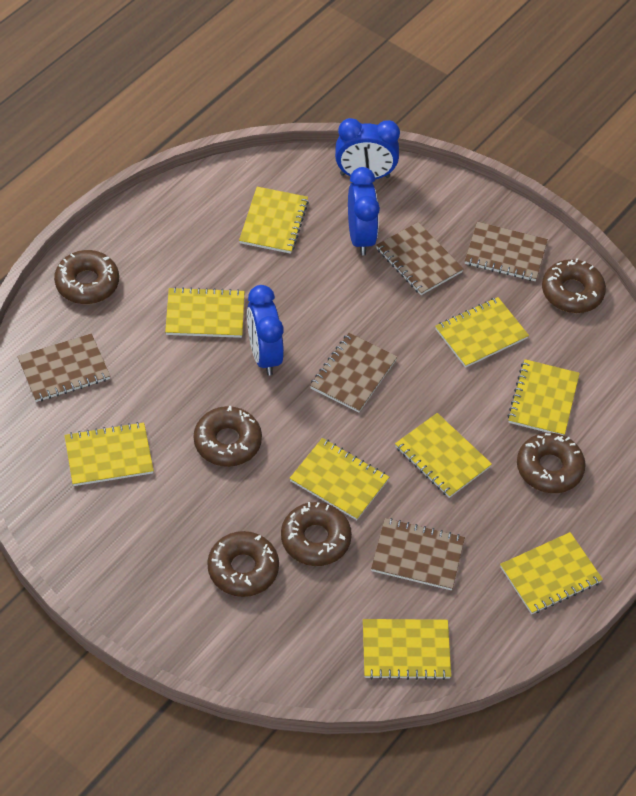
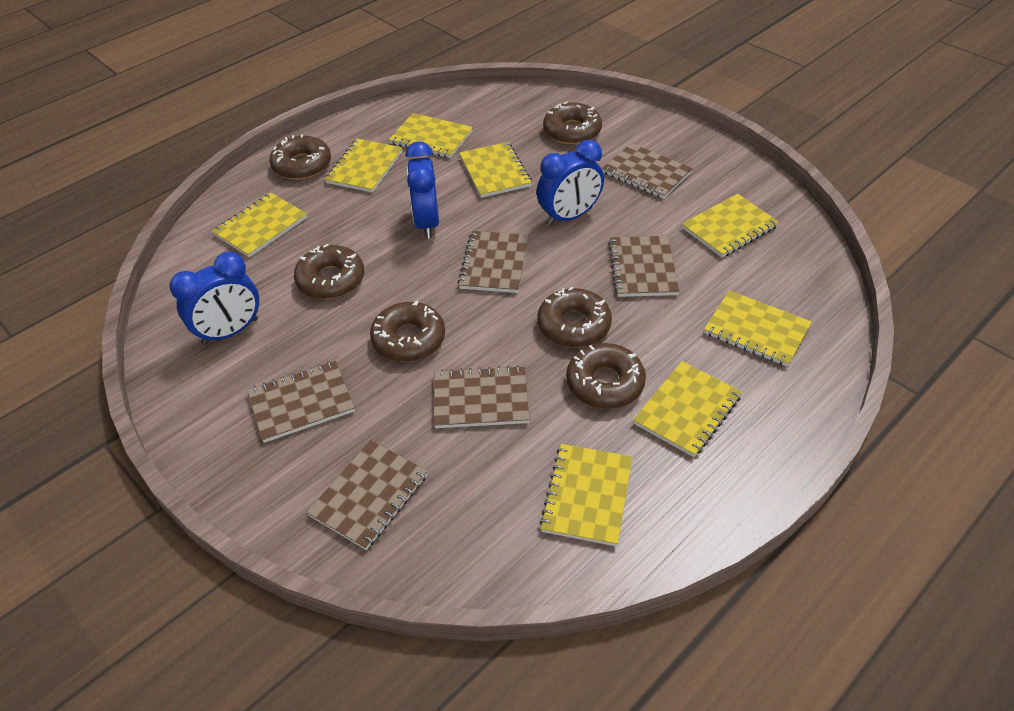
brown notebook: 5 -> 6
yellow notebook: 9 -> 8

